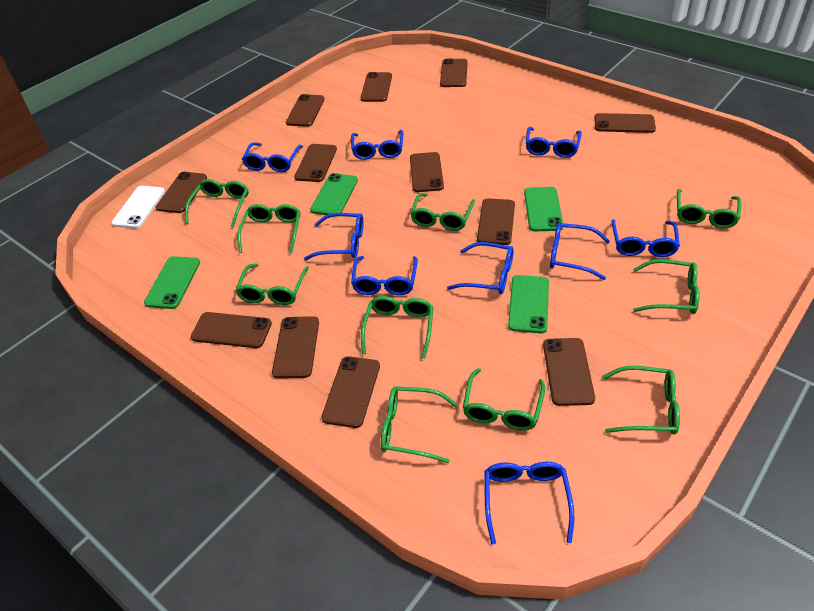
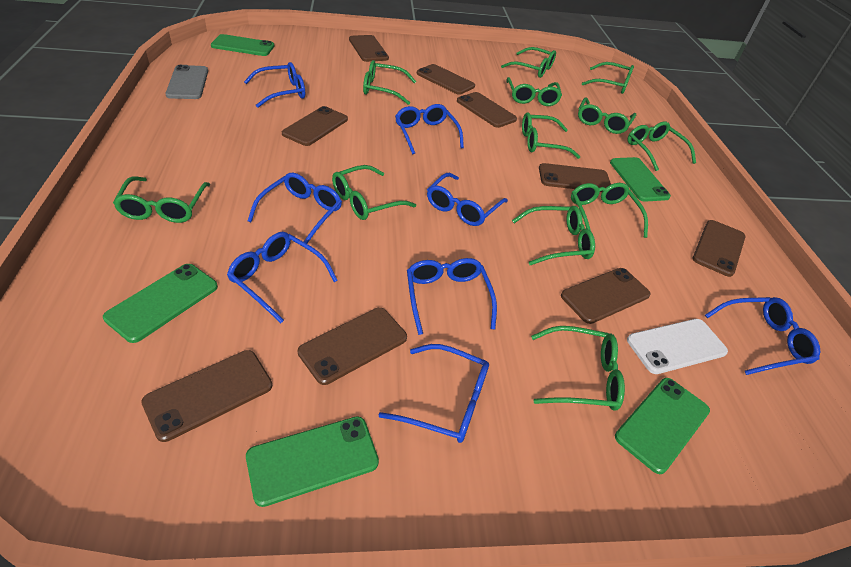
blue glasses: 9 -> 8
brown phone: 12 -> 9
green glasses: 10 -> 12
green phone: 4 -> 5
grey phone: 0 -> 1

